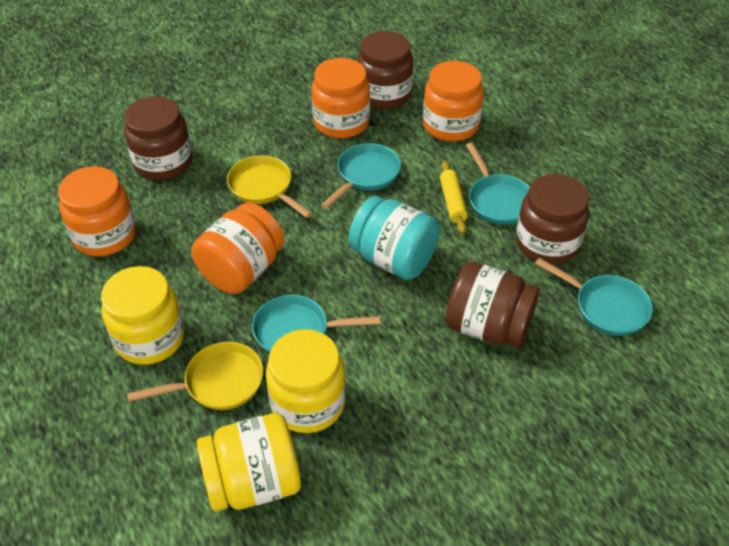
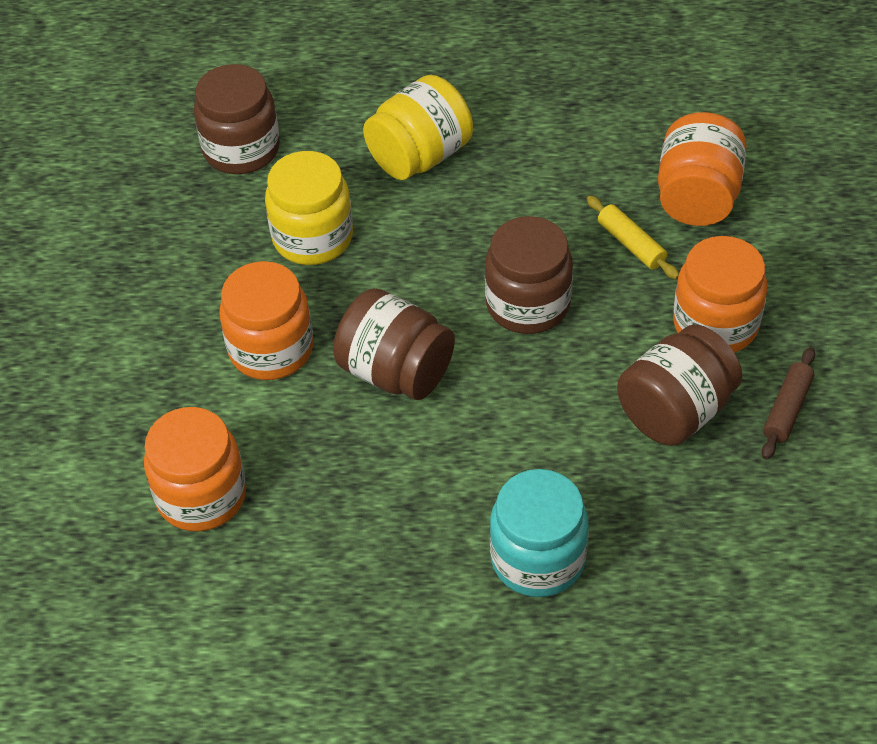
brown rolling pin: 0 -> 1
turquoise pan: 4 -> 0
yellow jar: 3 -> 2
yellow pan: 2 -> 0

